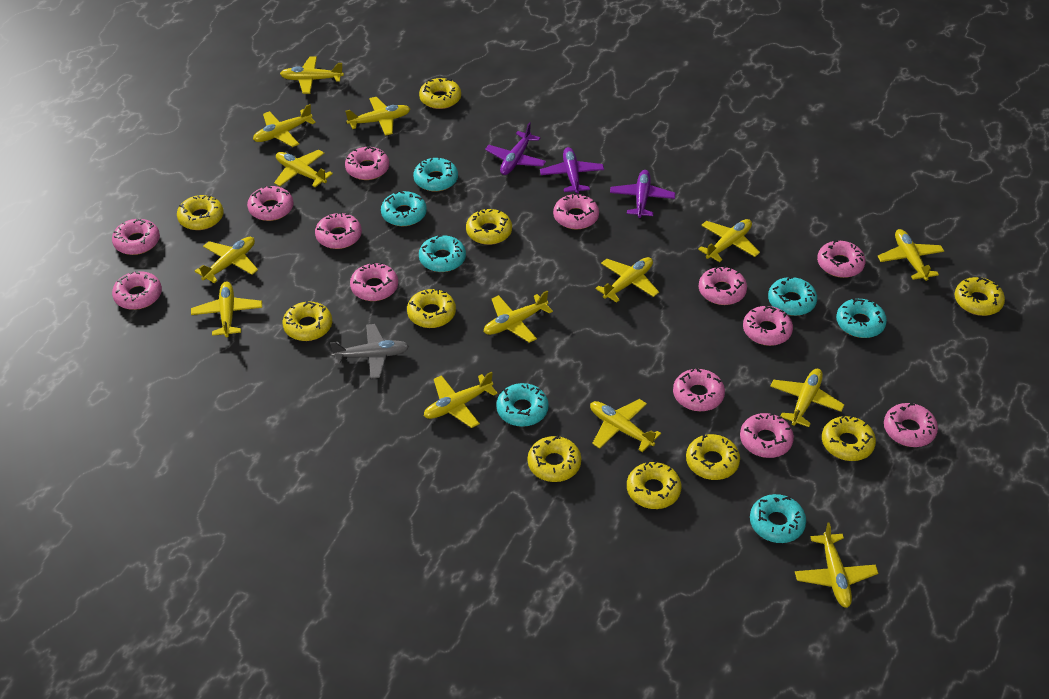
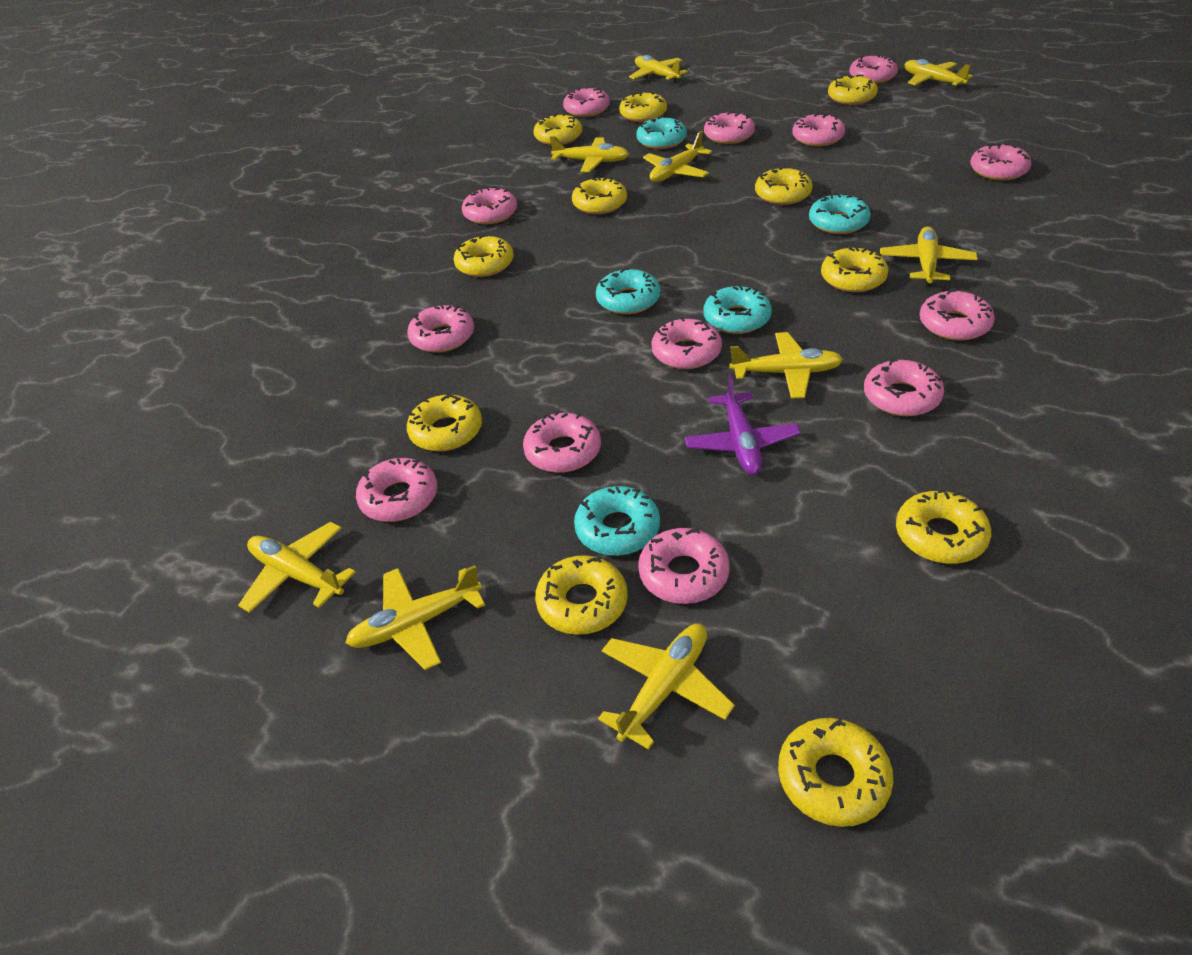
grey plane: 1 -> 0
purple plane: 3 -> 1
turquoise donut: 7 -> 5
yellow donut: 10 -> 11
yellow plane: 14 -> 9

